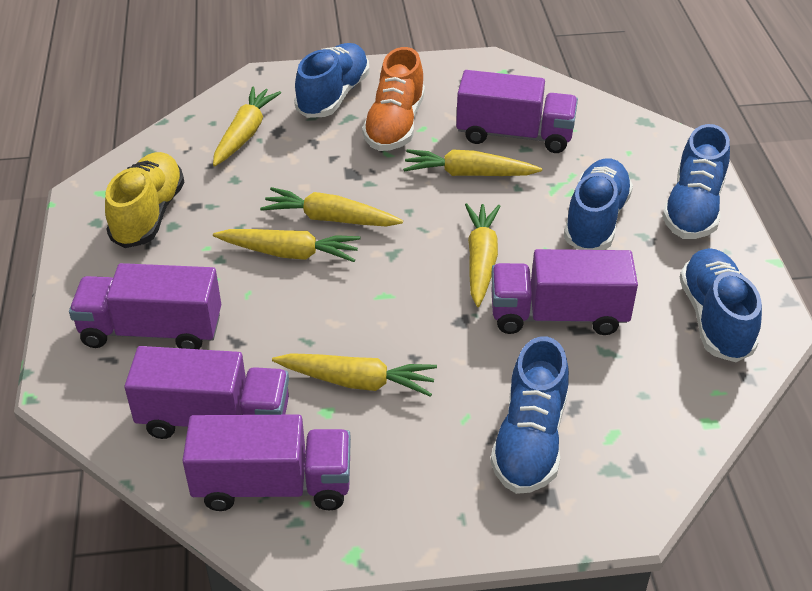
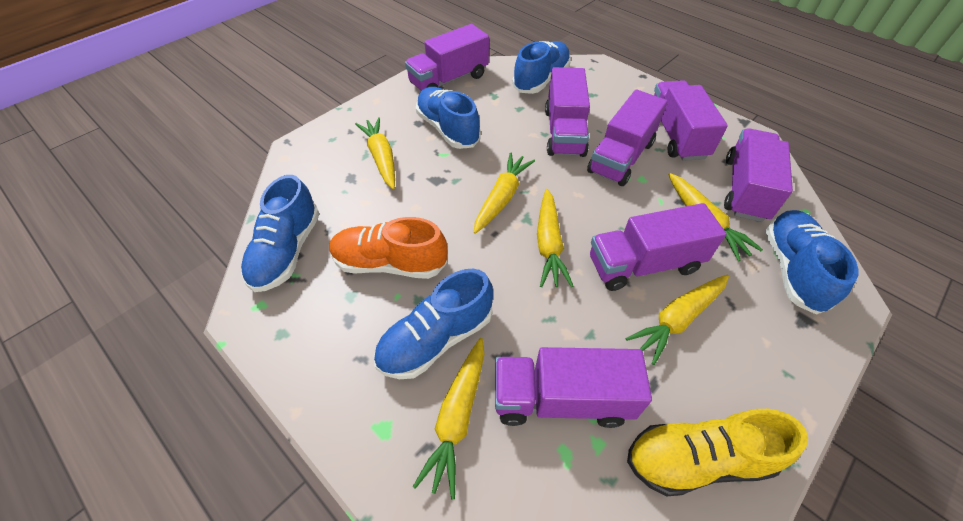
purple truck: 5 -> 7

